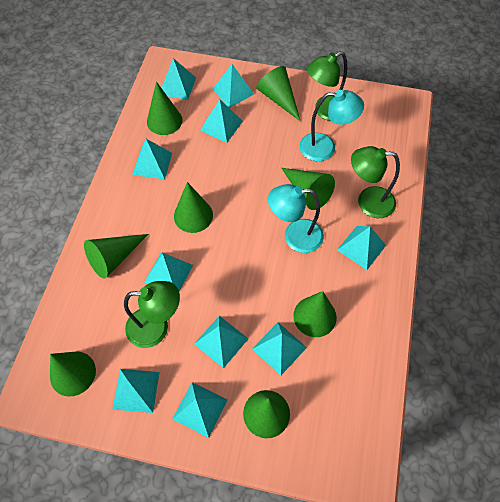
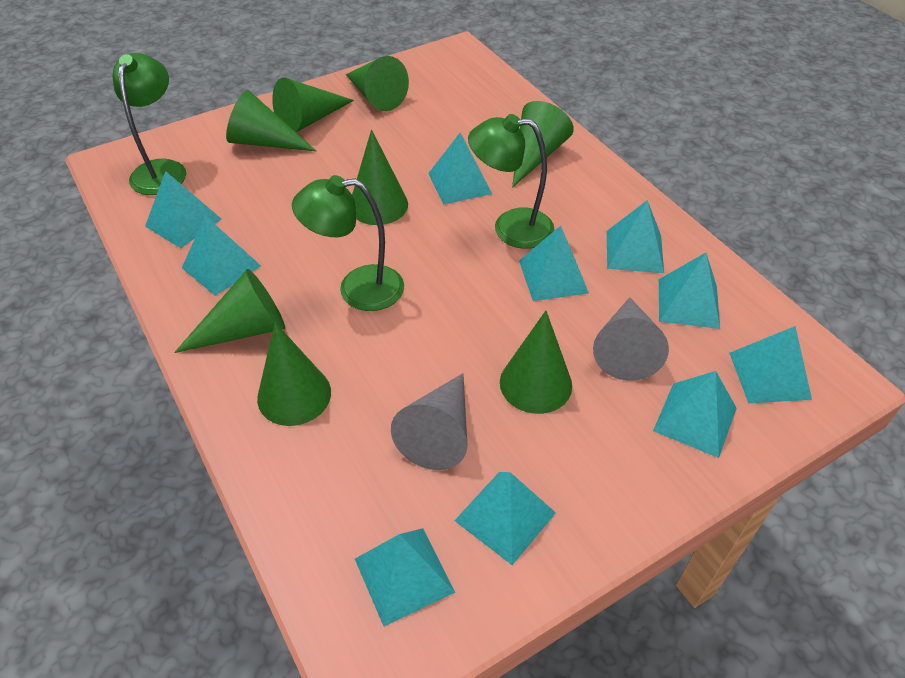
grey cone: 0 -> 2
turquoise lamp: 2 -> 0

